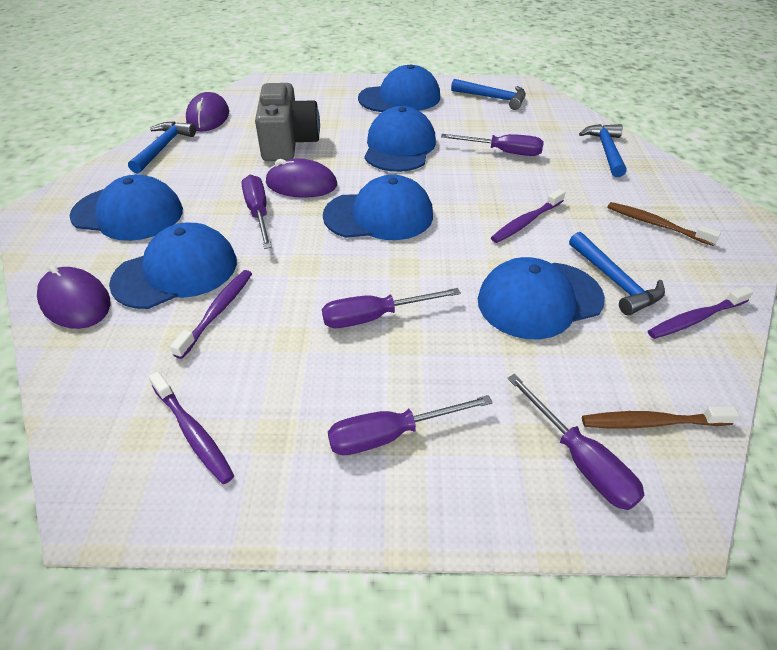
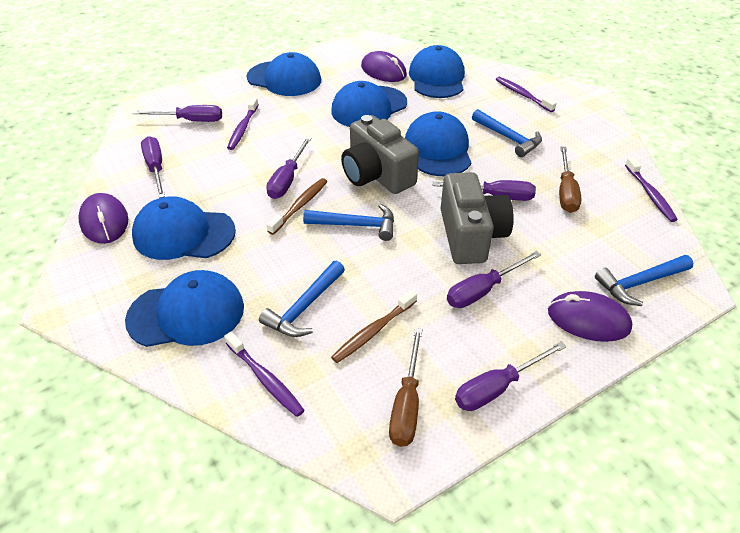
brown screwdriver: 0 -> 2
grey camera: 1 -> 2
purple screwdriver: 5 -> 6

